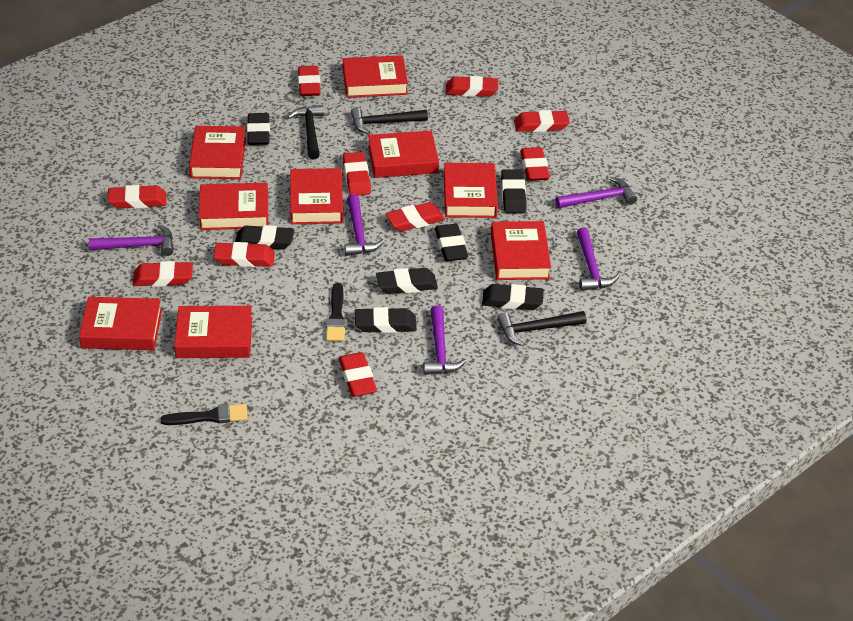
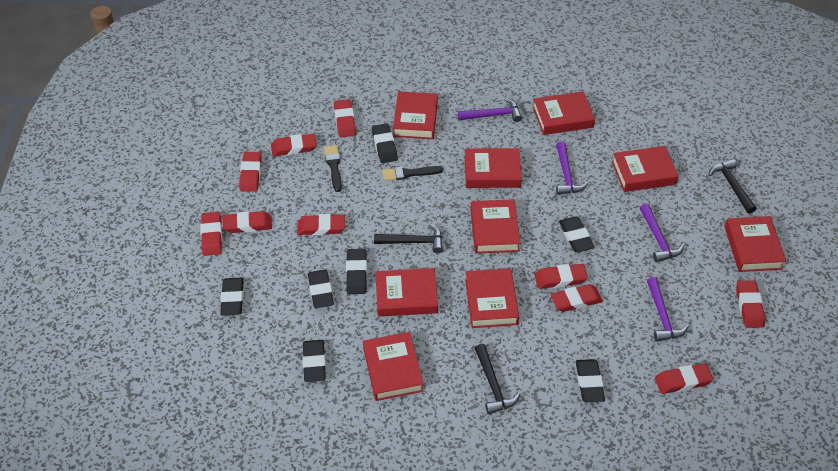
purple hammer: 5 -> 4

